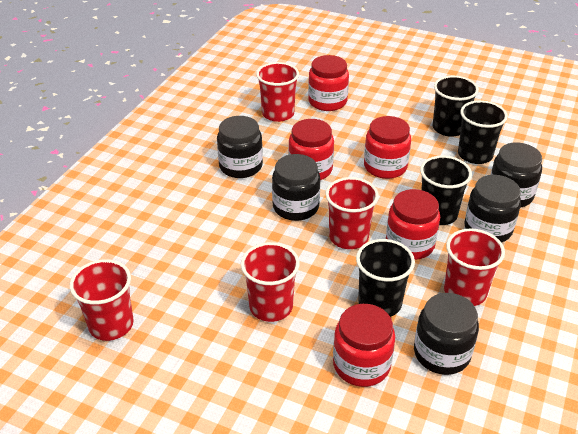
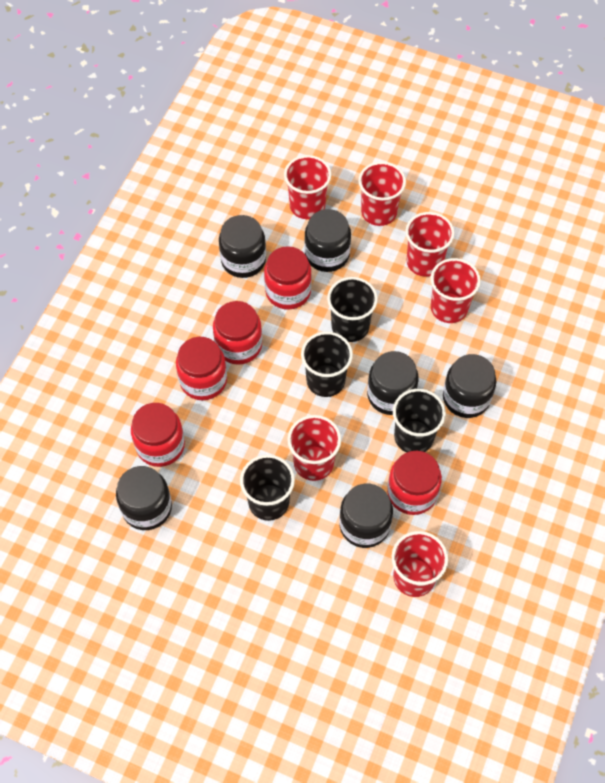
black jar: 5 -> 6
red cup: 5 -> 6

